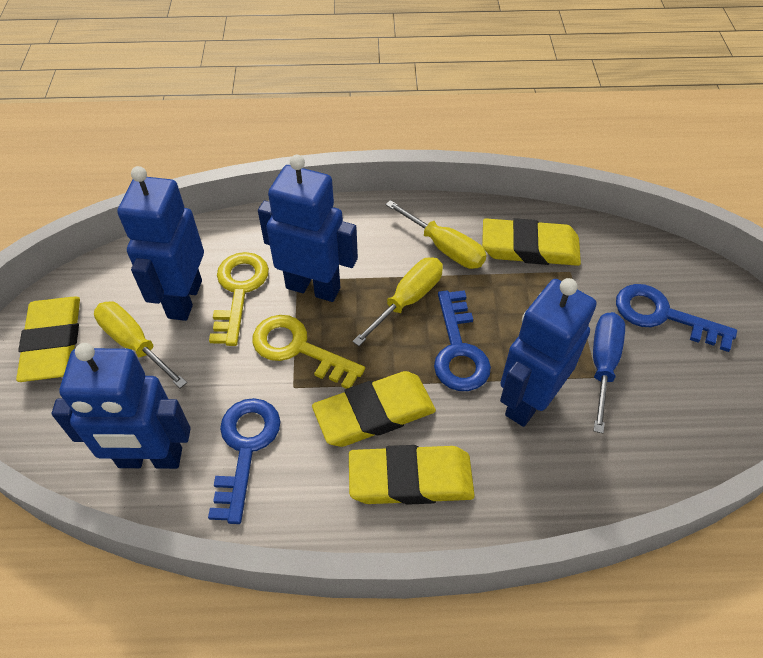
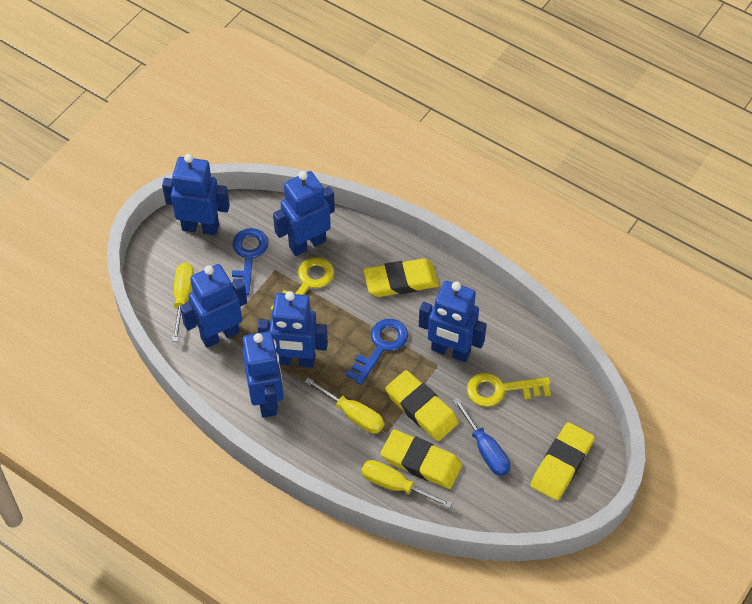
blue key: 3 -> 2
blue robot: 4 -> 6

